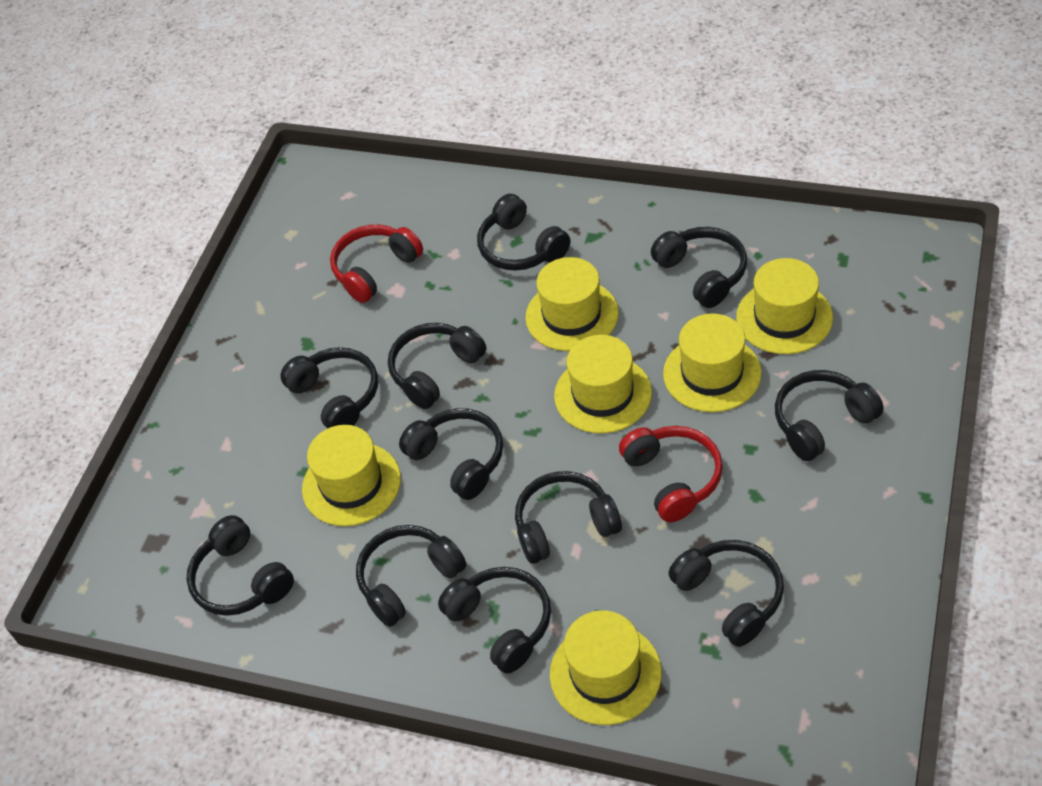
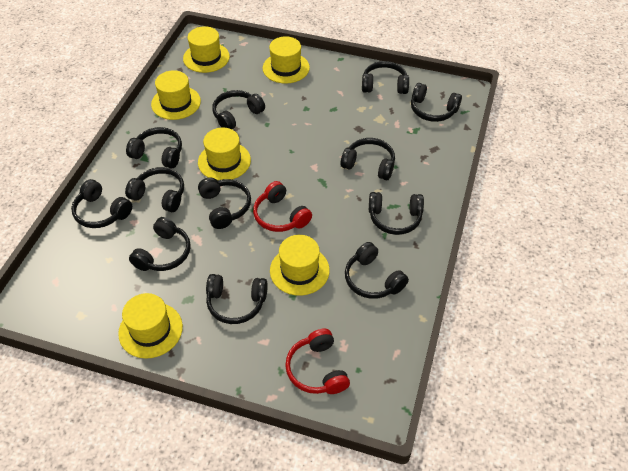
black headphones: 11 -> 12

